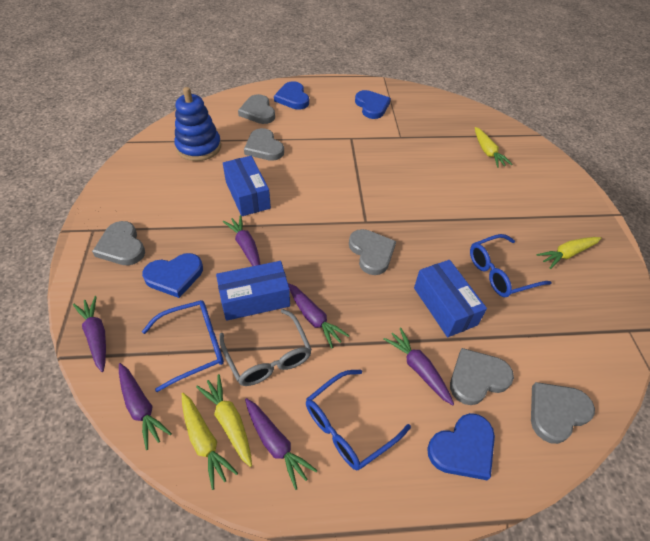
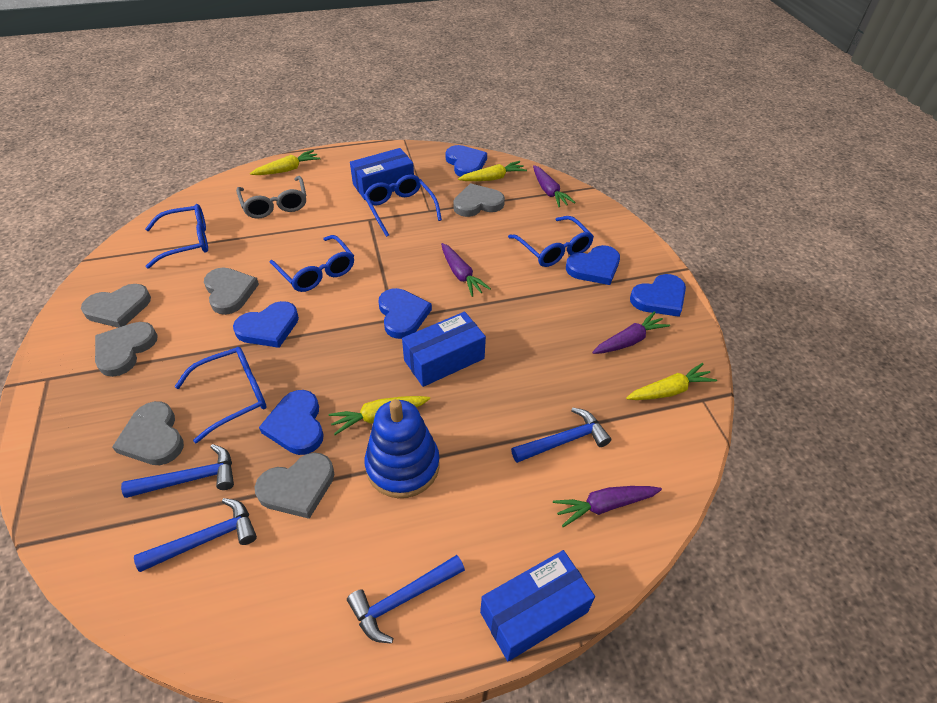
blue glasses: 3 -> 5
blue hammer: 0 -> 4
blue heart: 4 -> 6
purple carrot: 6 -> 4

